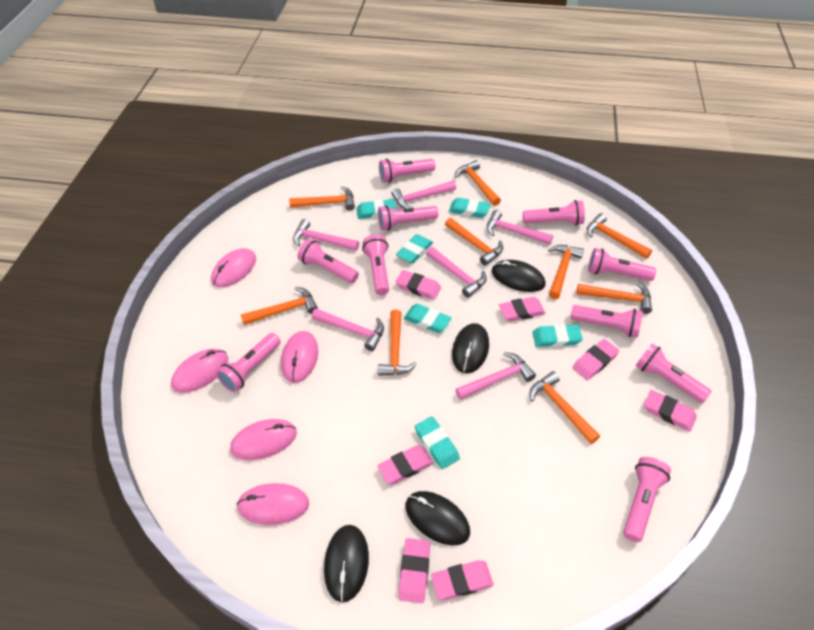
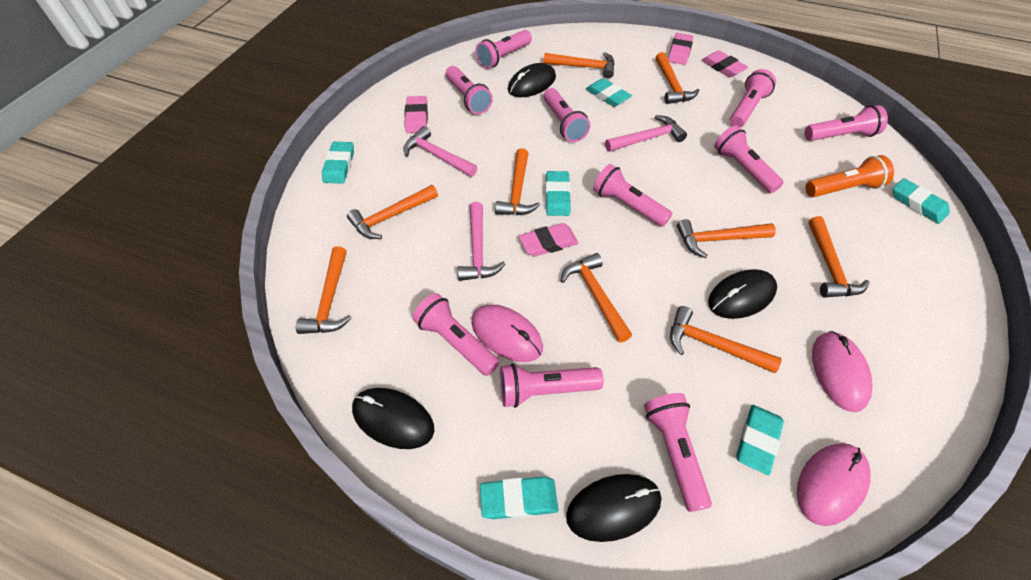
orange flashlight: 0 -> 1
pink eraser: 7 -> 4
pink hammer: 6 -> 3
pink mouse: 5 -> 3

